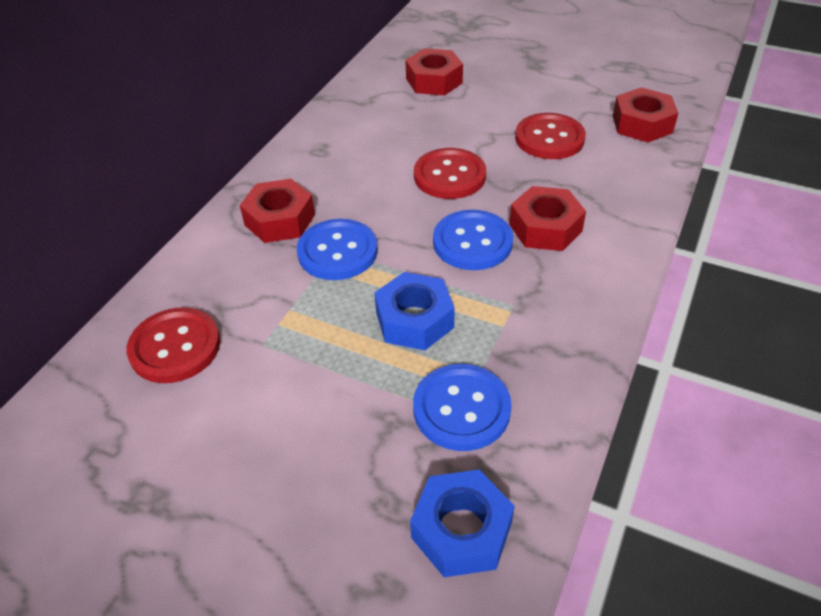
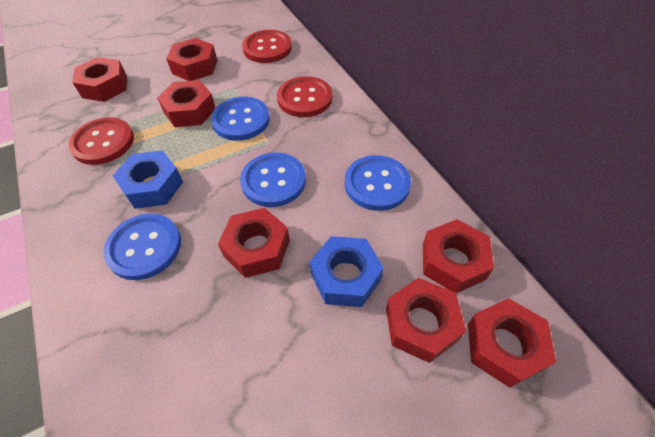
blue button: 3 -> 4
red nut: 4 -> 7

